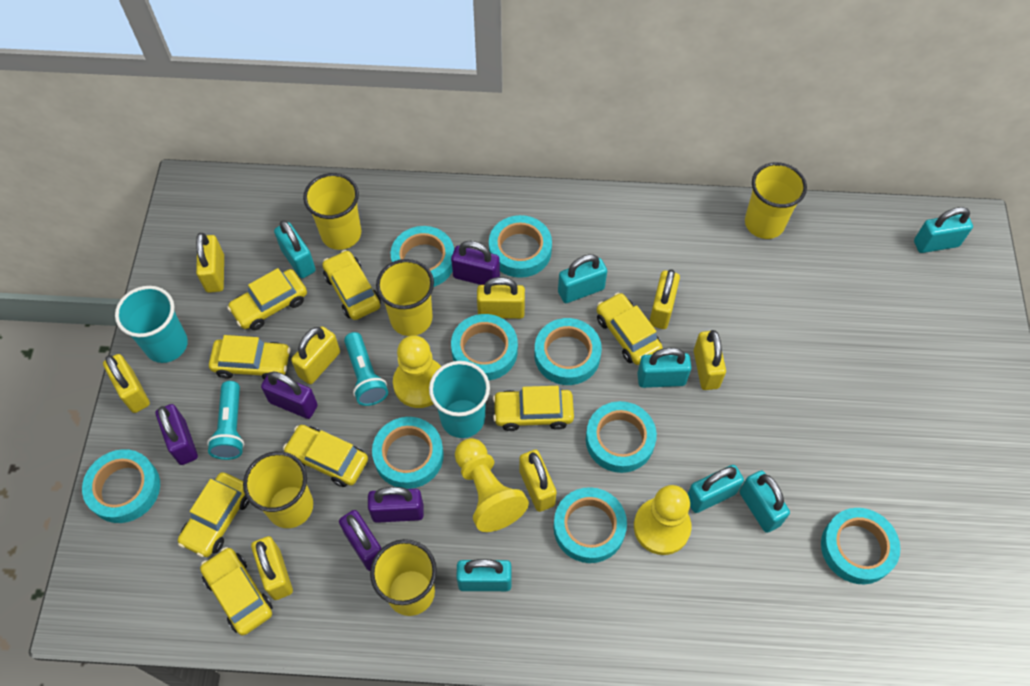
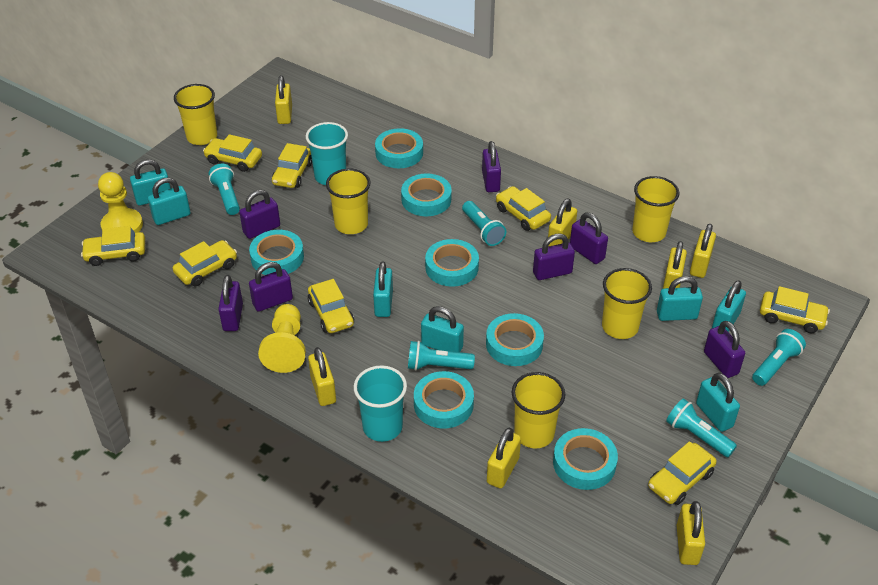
purple padlock: 5 -> 7
turquoise flashlight: 2 -> 5
turquoise tape: 9 -> 7
yellow padlock: 8 -> 7
yellow pawn: 3 -> 2

